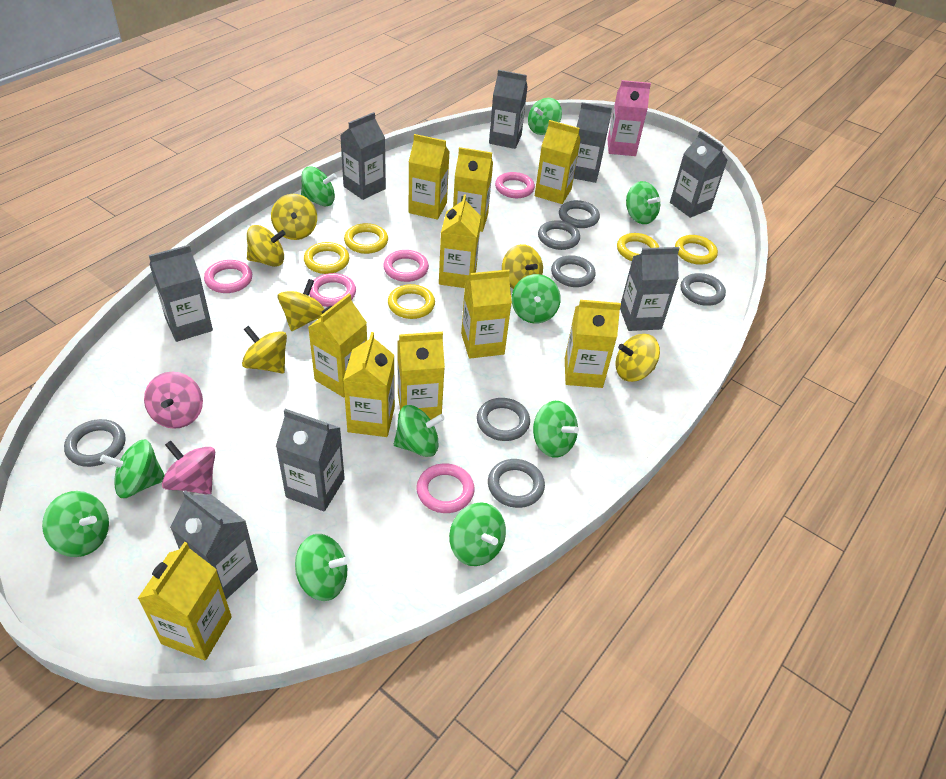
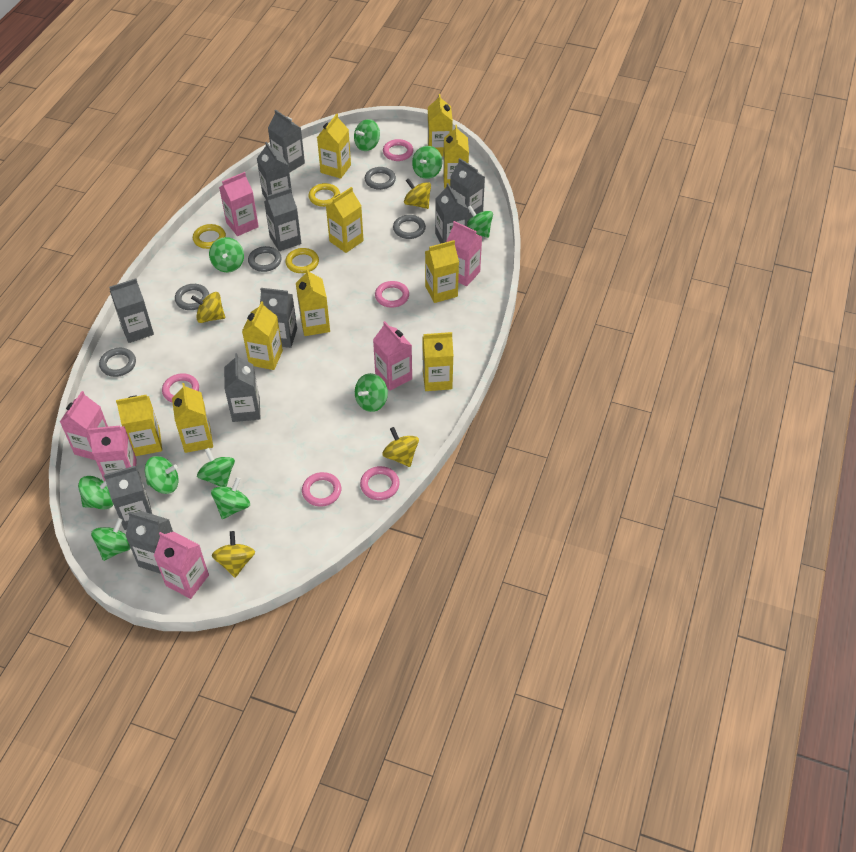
grey carton: 8 -> 10
grey ring: 7 -> 5
pink carton: 1 -> 6
pink spinning top: 2 -> 0
yellow ring: 5 -> 3
yellow spinning top: 6 -> 4

